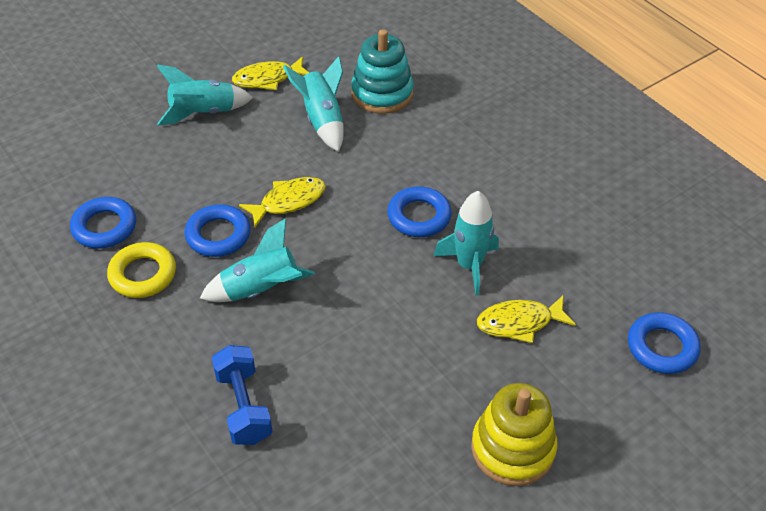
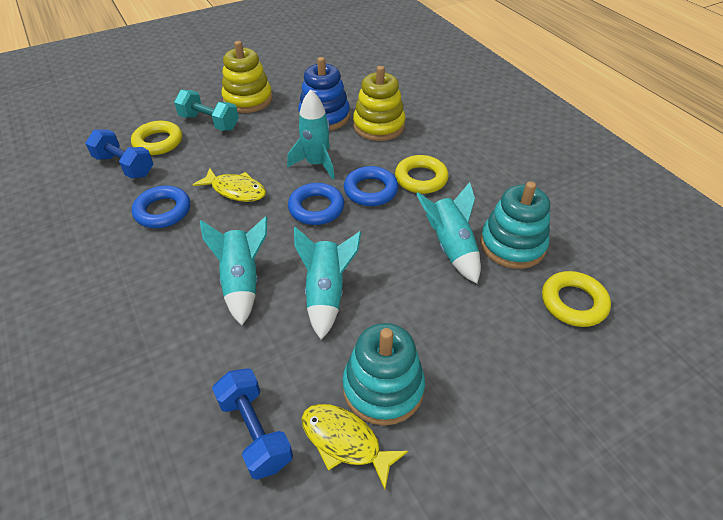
blue dumbbell: 1 -> 2
blue ring: 4 -> 3
blue stacking toy: 0 -> 1
turquoise dumbbell: 0 -> 1
turquoise stacking toy: 1 -> 2
yellow fish: 3 -> 2
yellow ring: 1 -> 3
yellow stacking toy: 1 -> 2

